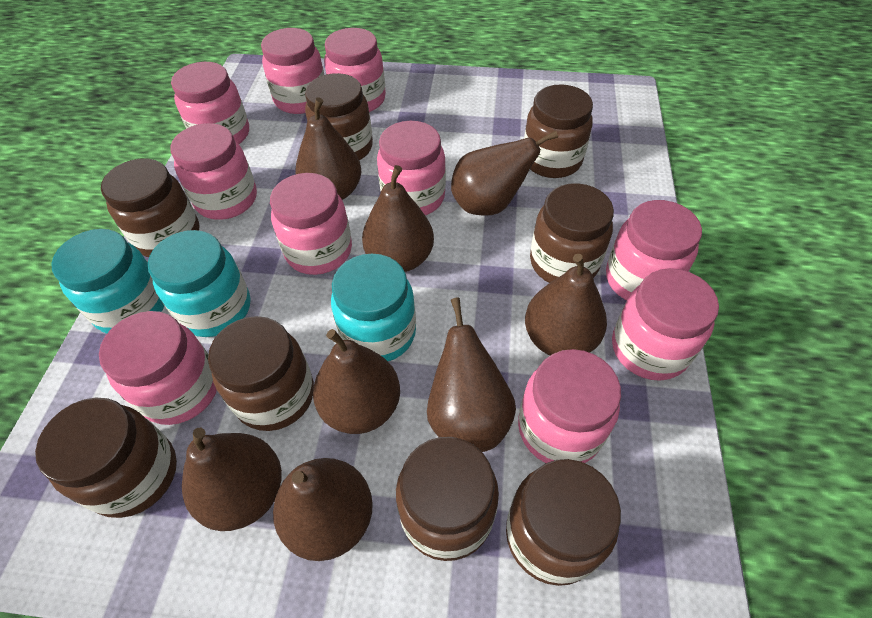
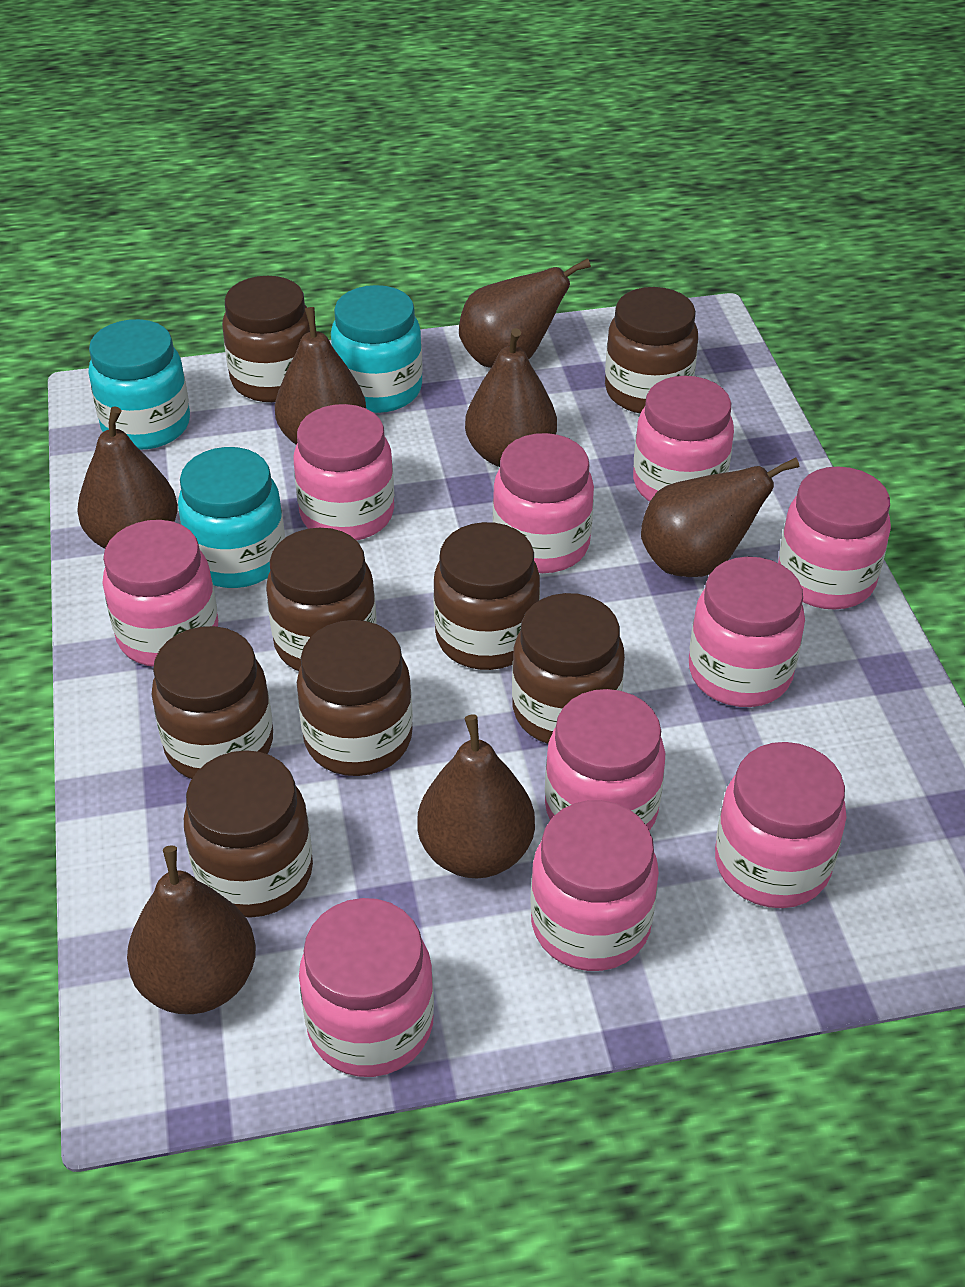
brown pear: 8 -> 7

